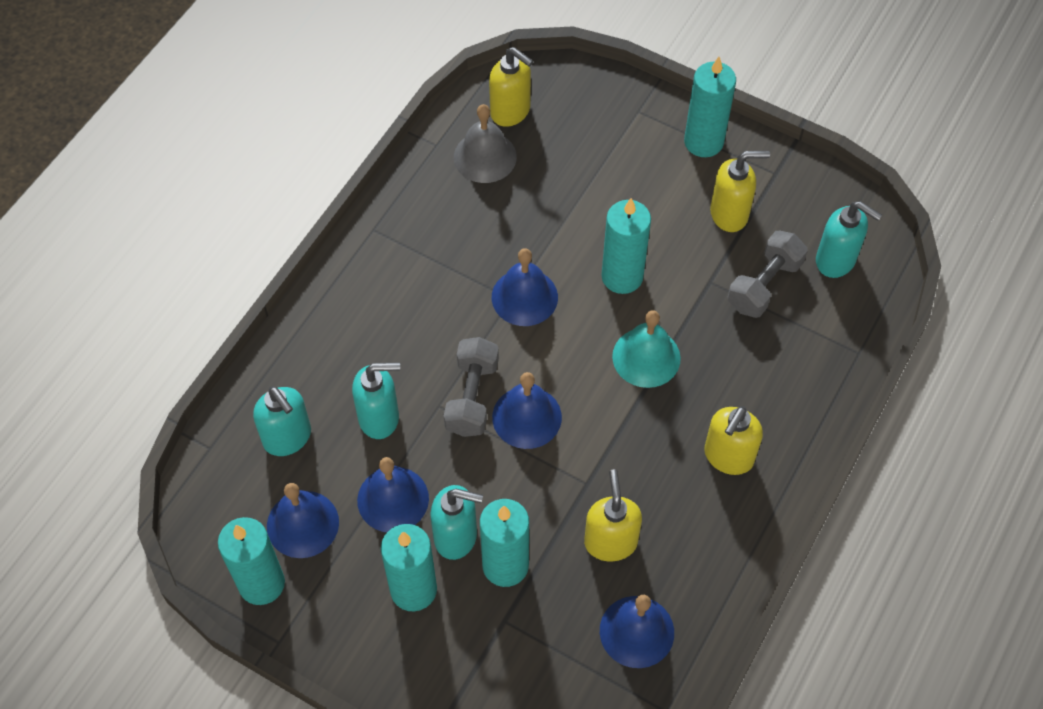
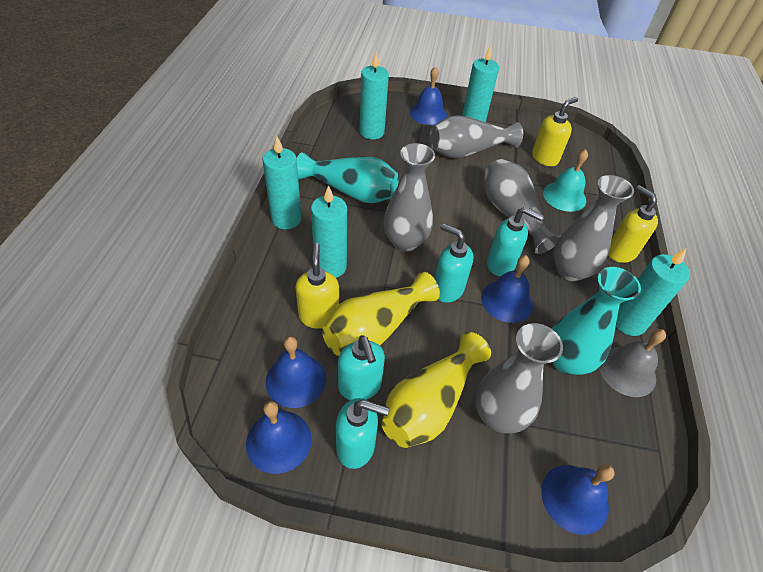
grey dumbbell: 2 -> 0
grey vase: 0 -> 5
turquoise vase: 0 -> 2
yellow soap dispenser: 4 -> 3
yellow vase: 0 -> 2

